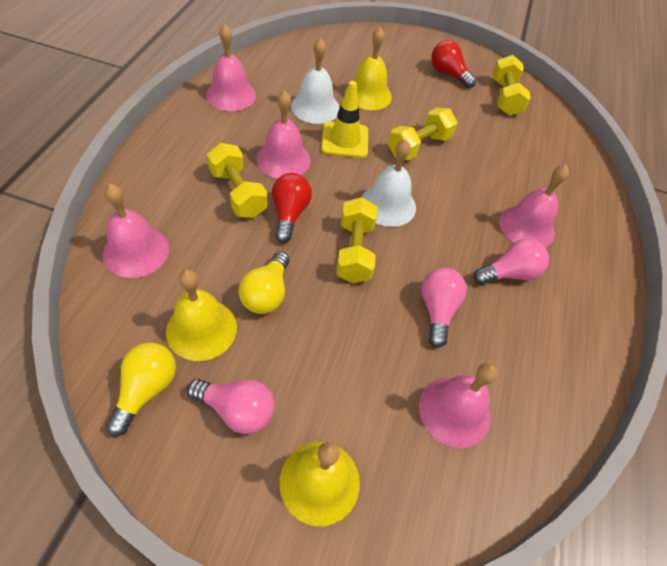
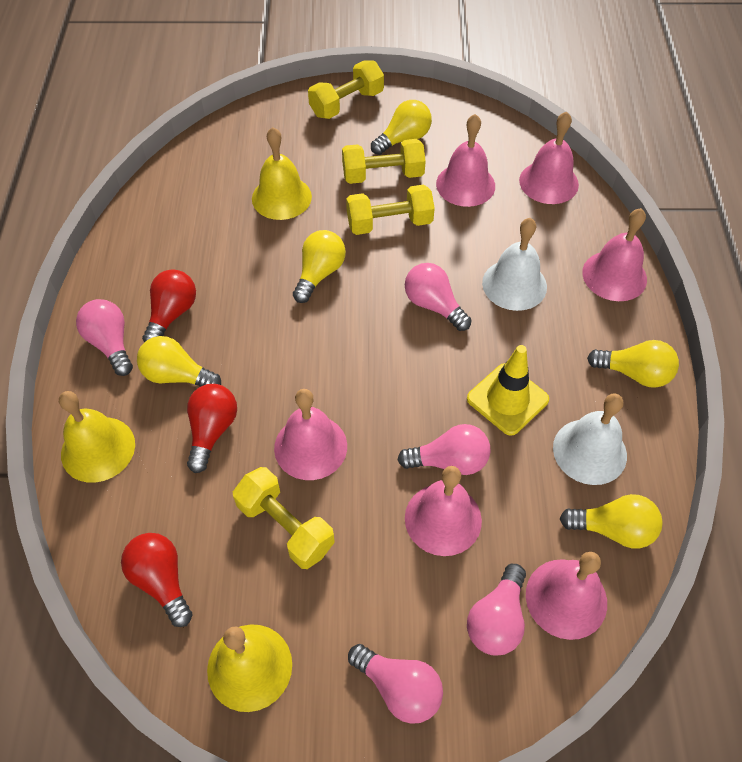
pink bell: 5 -> 6
pink light bulb: 3 -> 5
red light bulb: 2 -> 3
yellow light bulb: 2 -> 5

